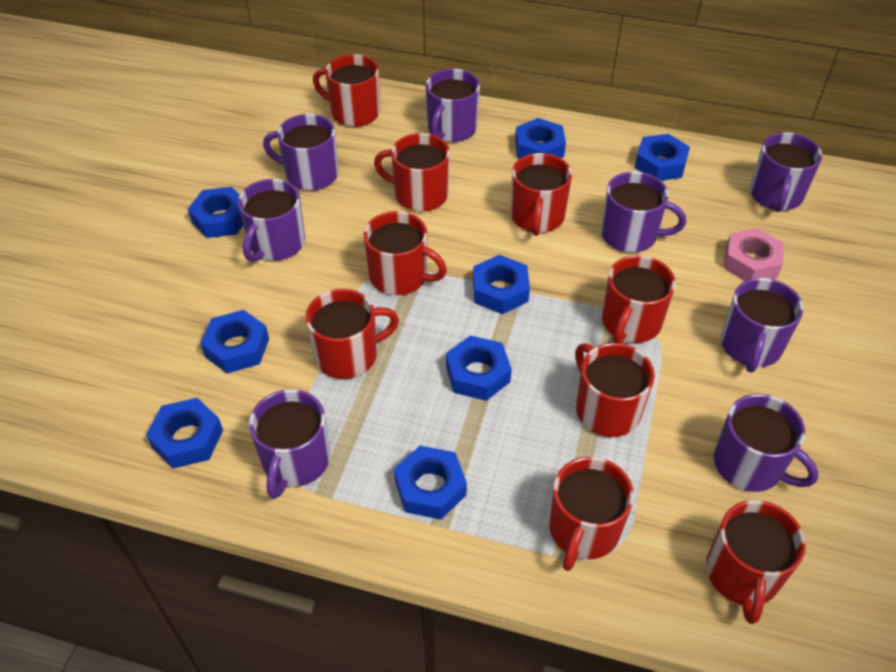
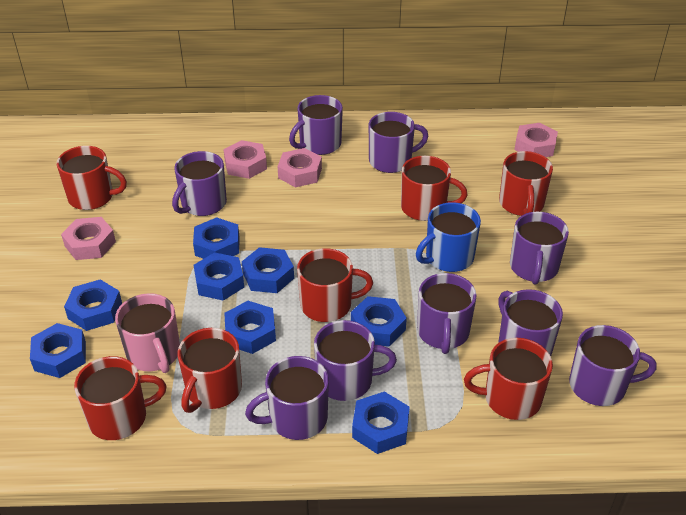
blue mug: 0 -> 1
pink mug: 0 -> 1
pink nut: 1 -> 4
purple mug: 8 -> 9
red mug: 9 -> 7

